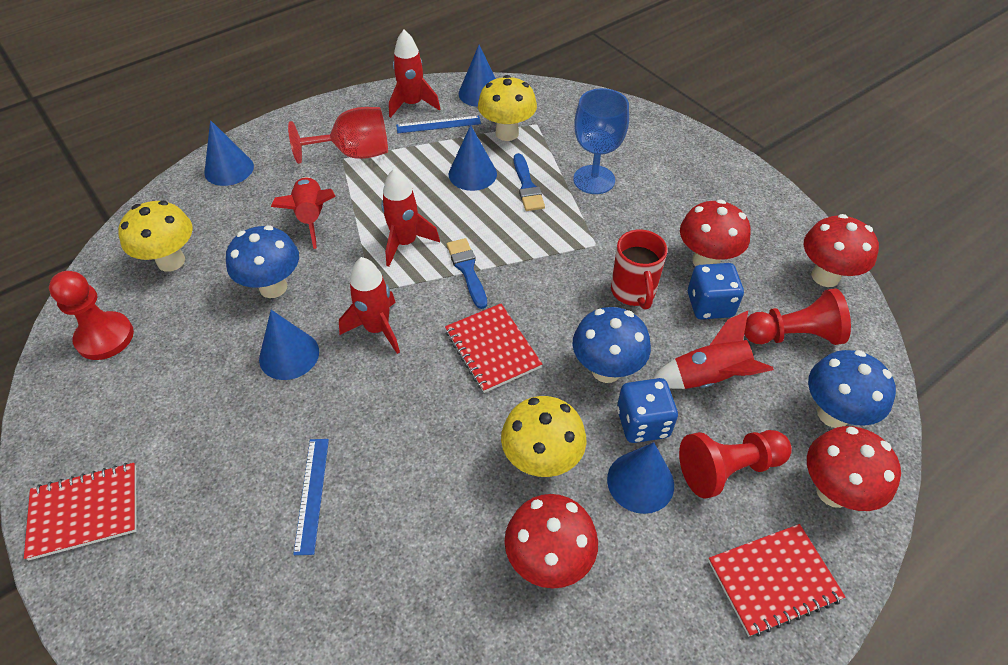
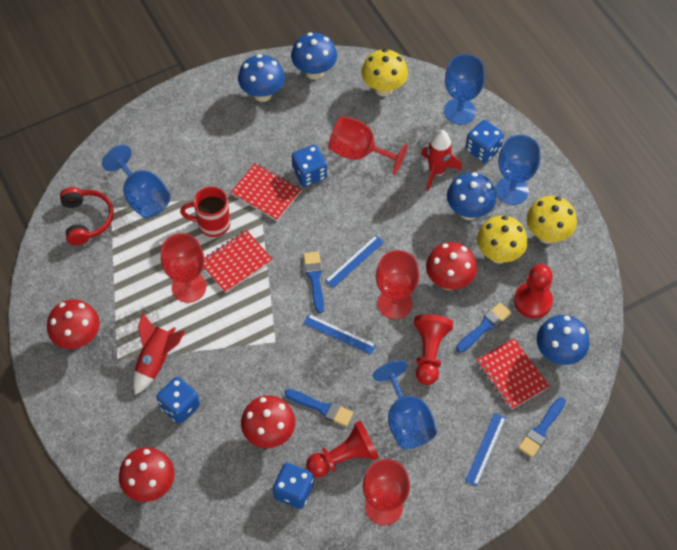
blue brush: 2 -> 4
blue cone: 5 -> 0
blue dice: 2 -> 4
blue goblet: 1 -> 4
blue mushroom: 3 -> 4
blue ruler: 2 -> 3
red goblet: 1 -> 4
red headphones: 0 -> 1
red rocket: 5 -> 2

